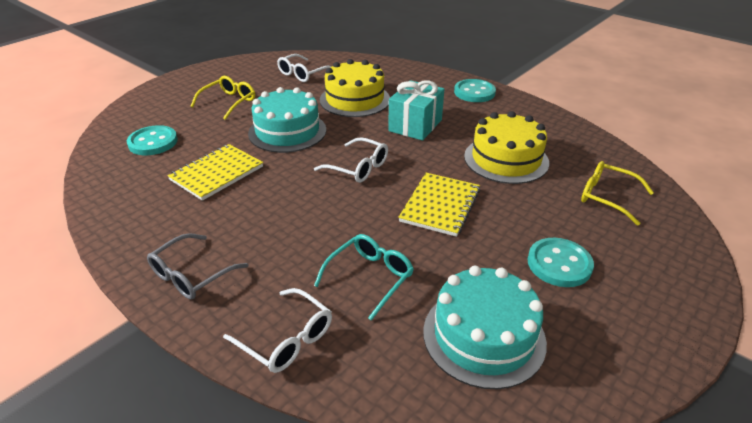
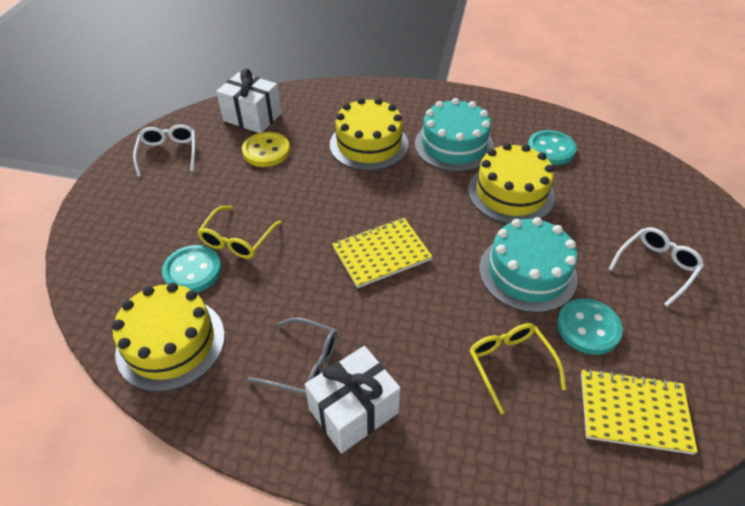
turquoise gift: 1 -> 0
turquoise glasses: 1 -> 0
white gift: 0 -> 2
white glasses: 3 -> 2
yellow button: 0 -> 1
yellow cake: 2 -> 3

